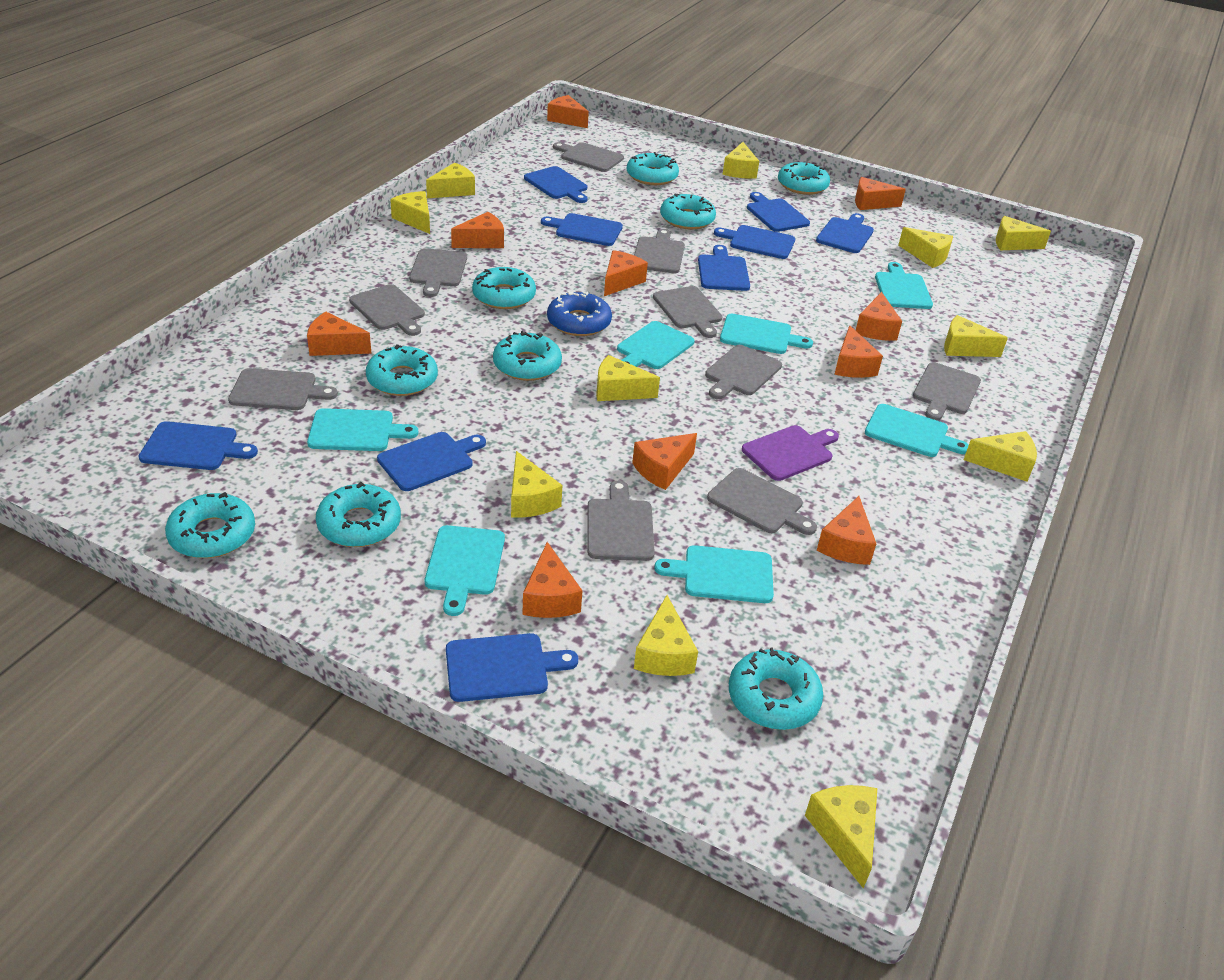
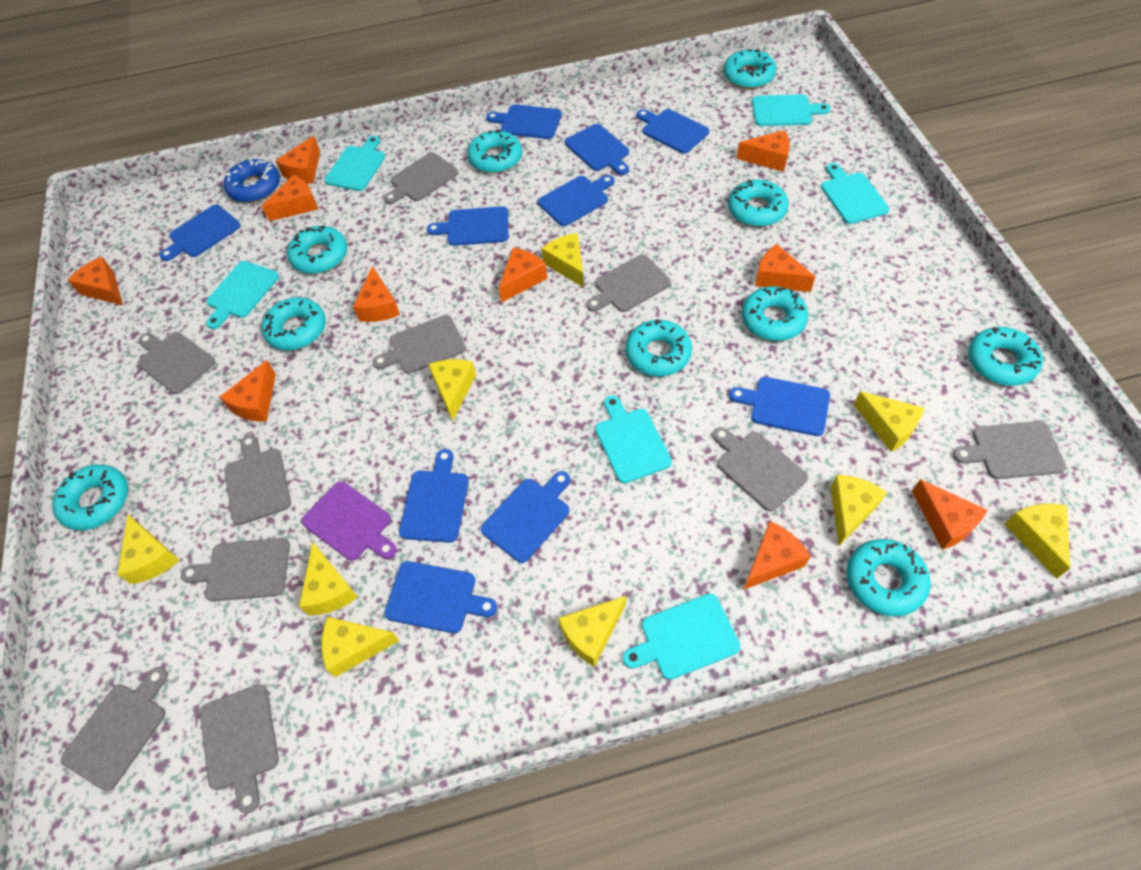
blue cutting board: 9 -> 10
turquoise cutting board: 7 -> 6
turquoise donut: 9 -> 10
yellow cheese: 11 -> 9

